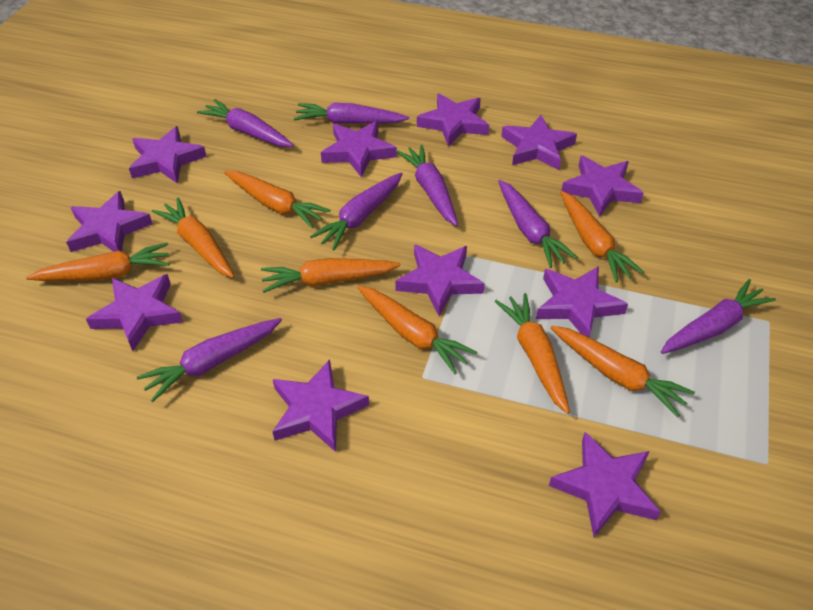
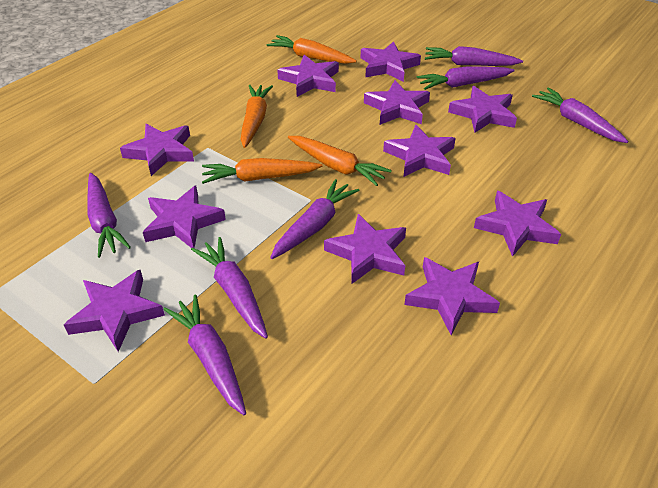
orange carrot: 8 -> 4

